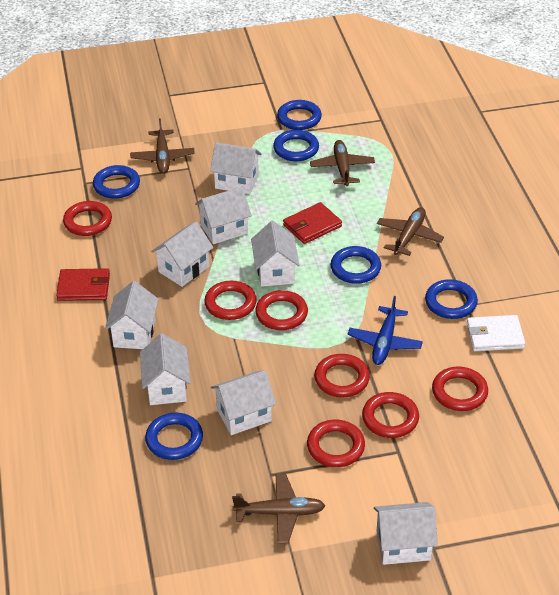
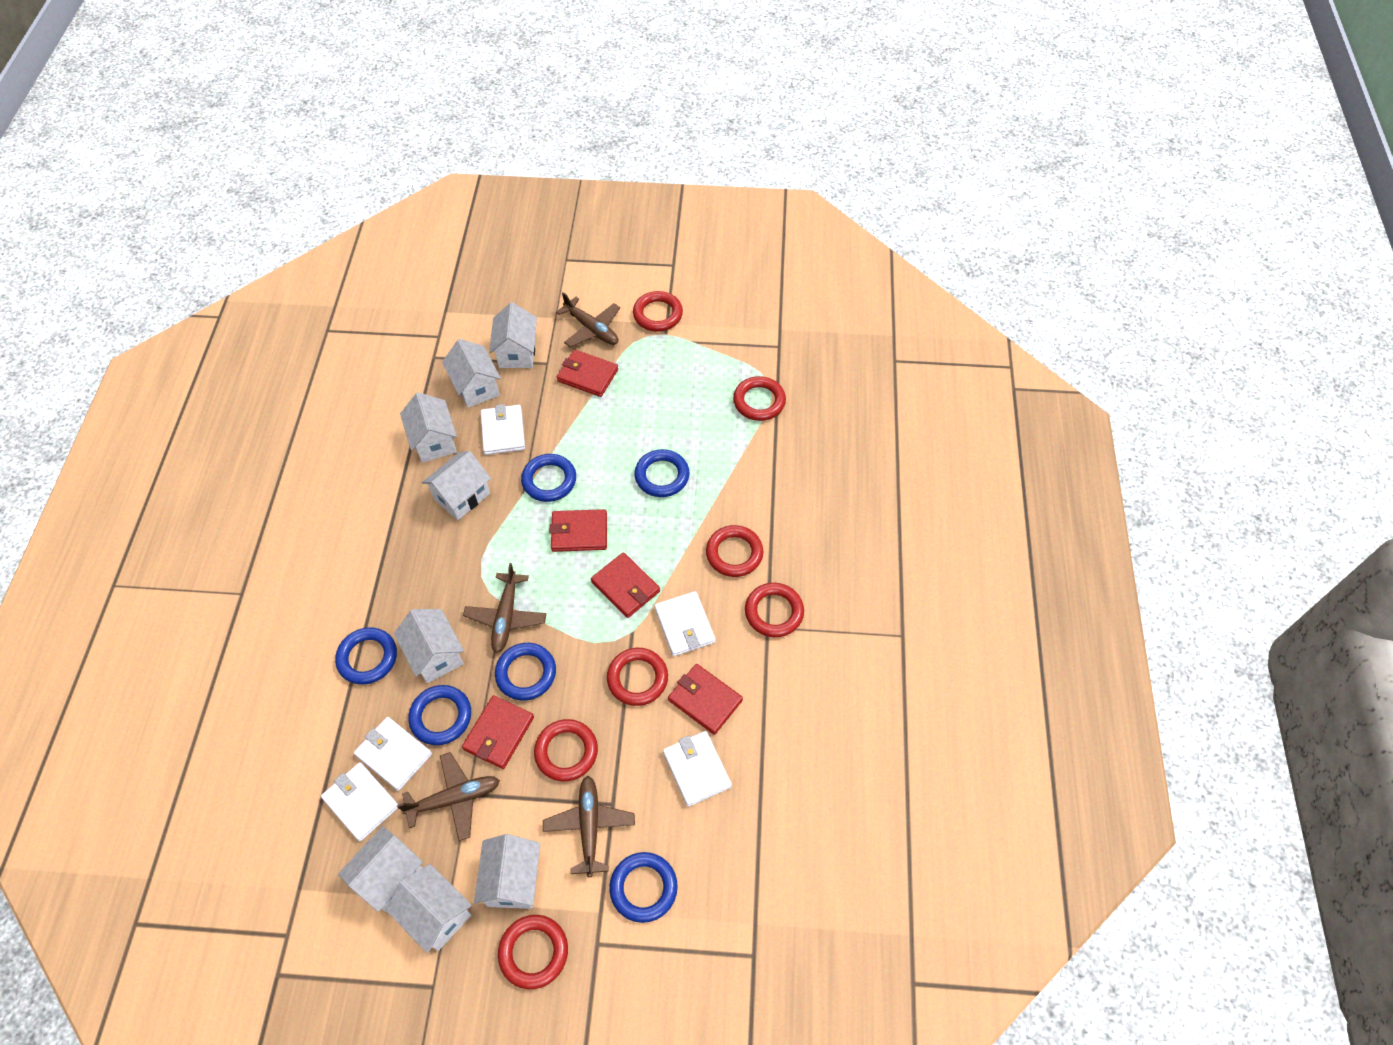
blue plane: 1 -> 0
red wallet: 2 -> 5
white wallet: 1 -> 5

